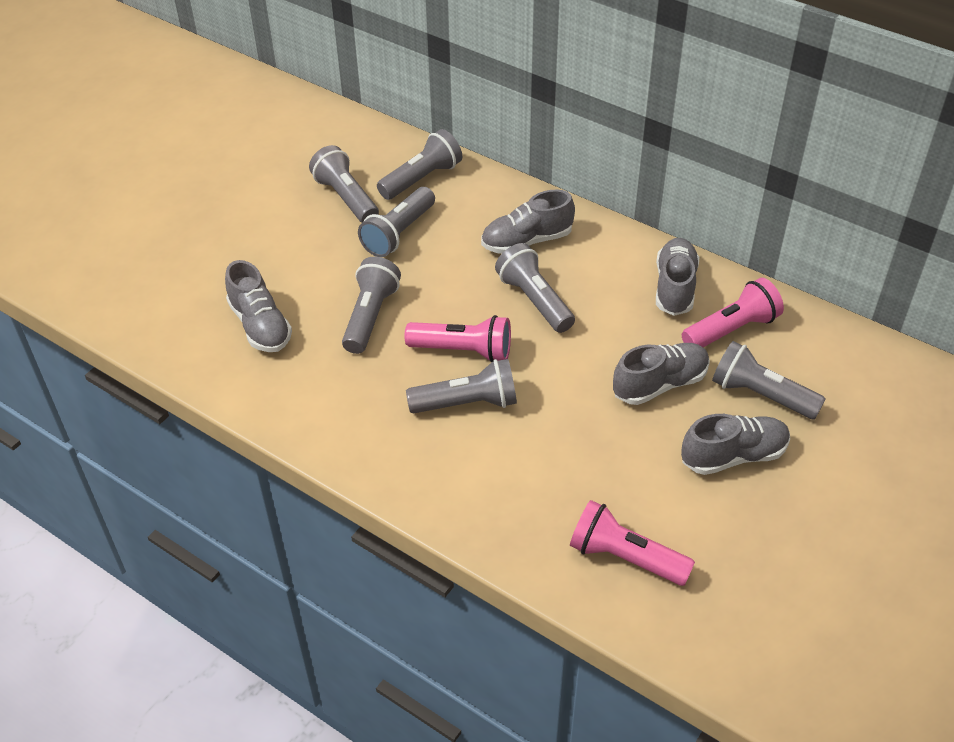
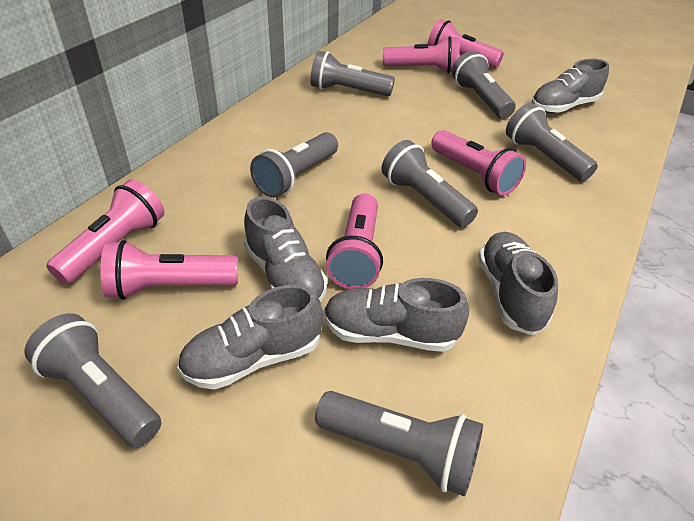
pink flashlight: 3 -> 6

